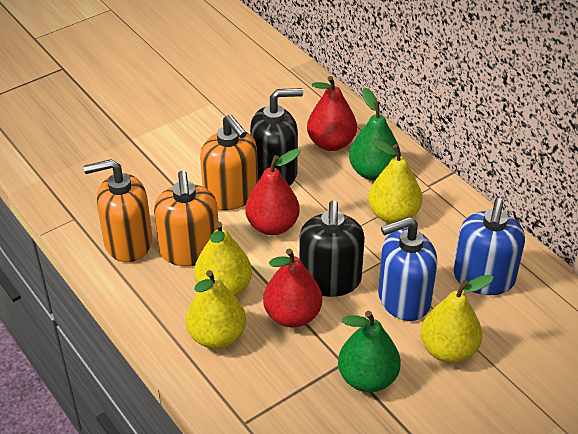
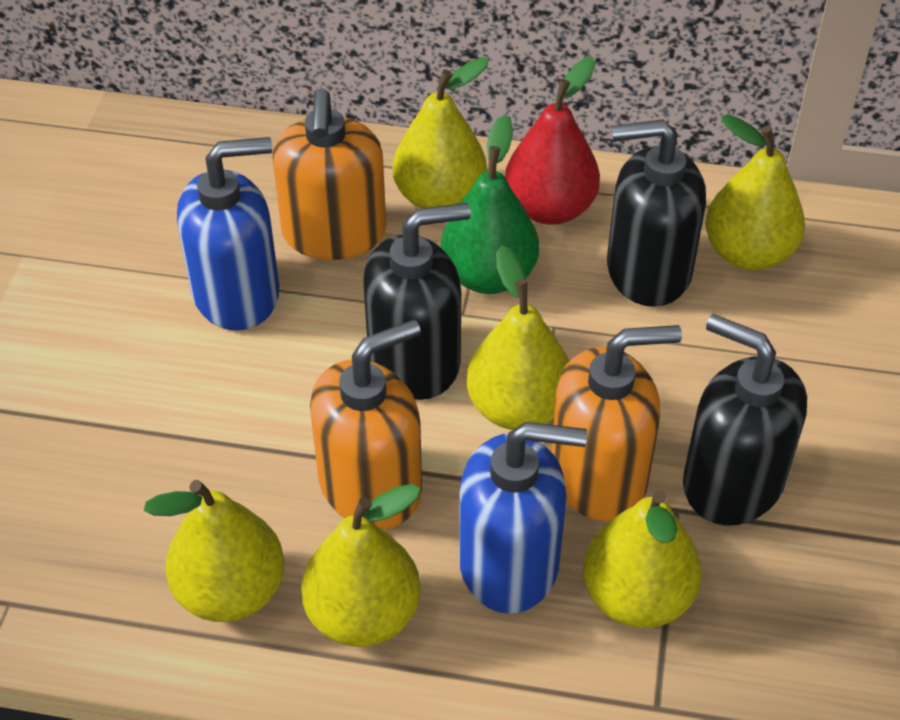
black soap dispenser: 2 -> 3
green pear: 2 -> 1
red pear: 3 -> 1
yellow pear: 4 -> 6

